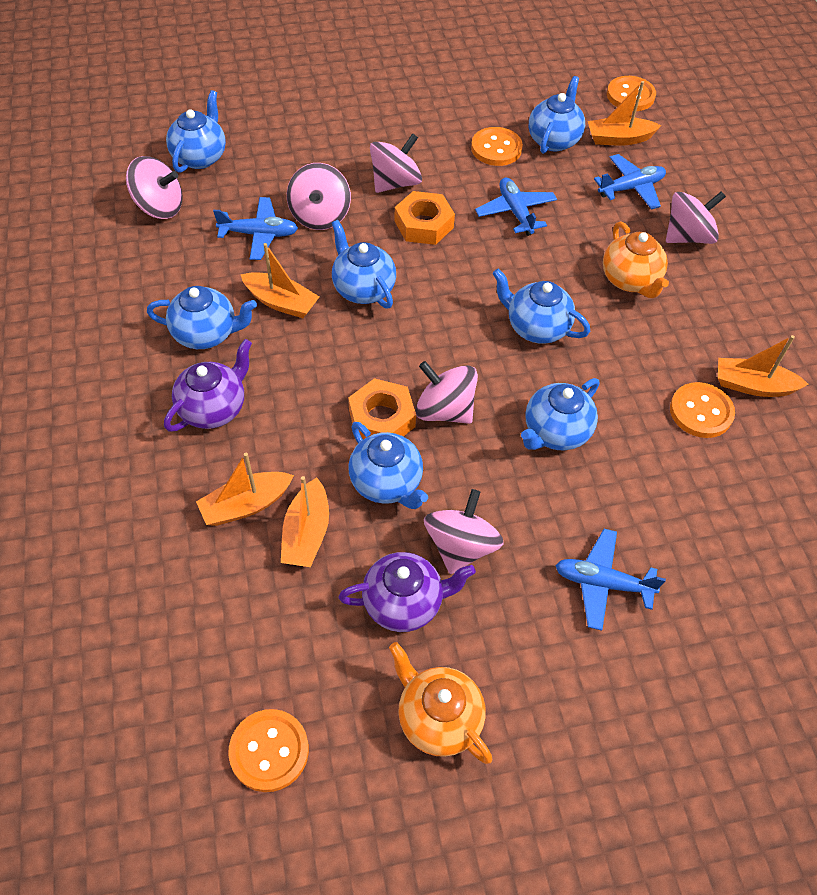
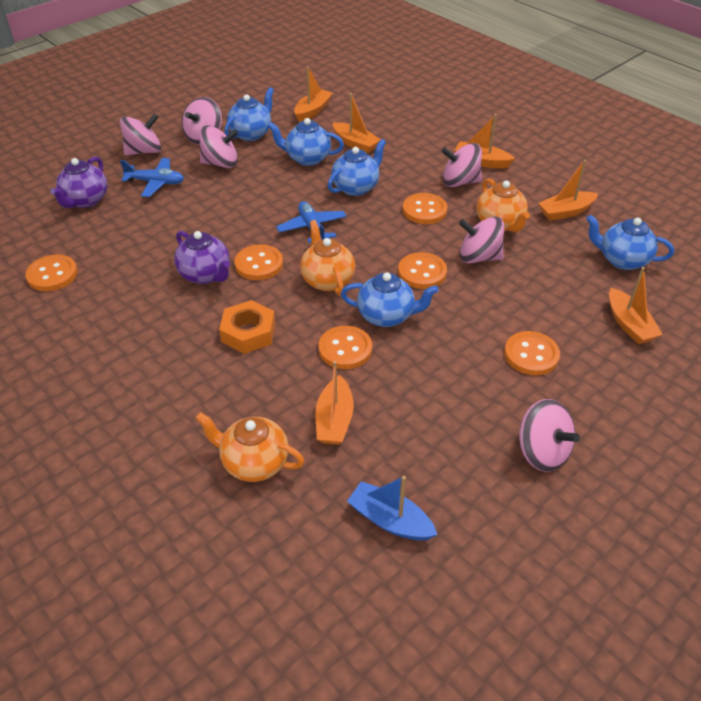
blue boat: 0 -> 1
blue plane: 4 -> 2
blue teapot: 7 -> 5
orange boat: 5 -> 6
orange button: 4 -> 6
orange nut: 2 -> 1
orange teapot: 2 -> 3

